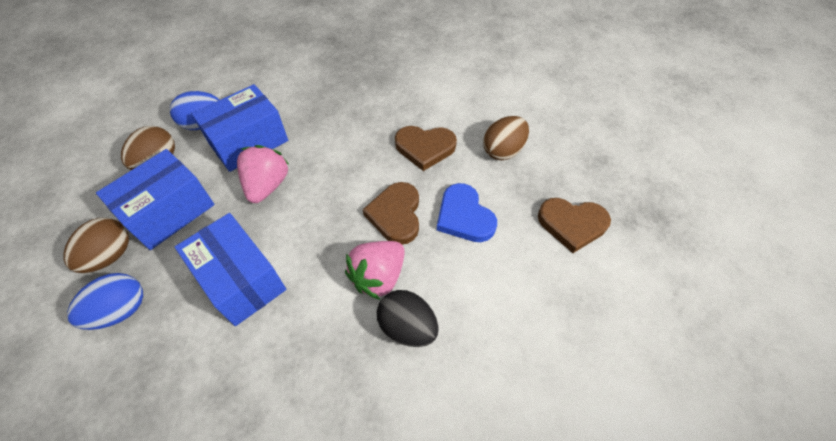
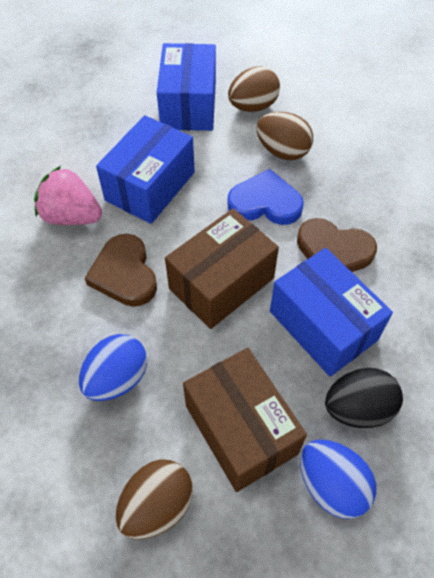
brown box: 0 -> 2
brown heart: 3 -> 2
pink strawberry: 2 -> 1

